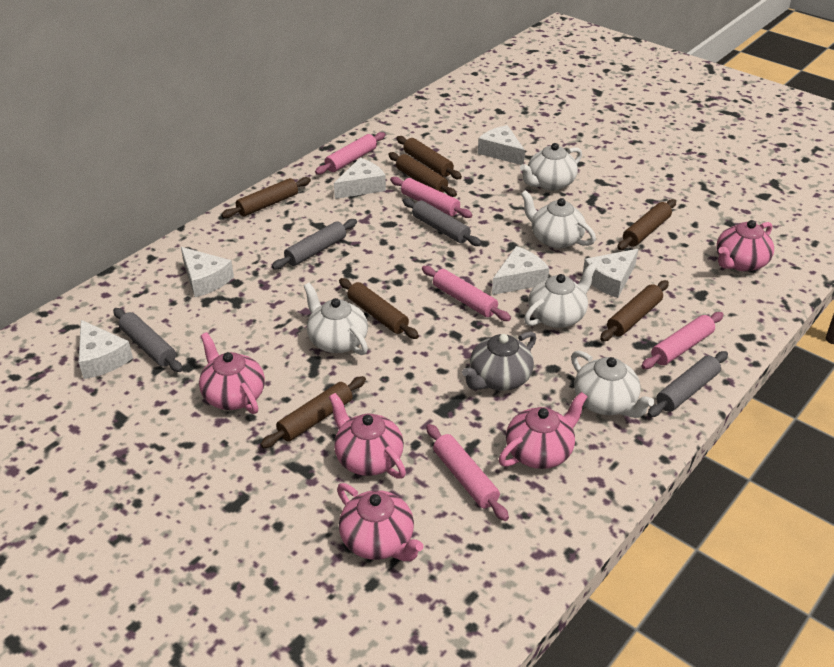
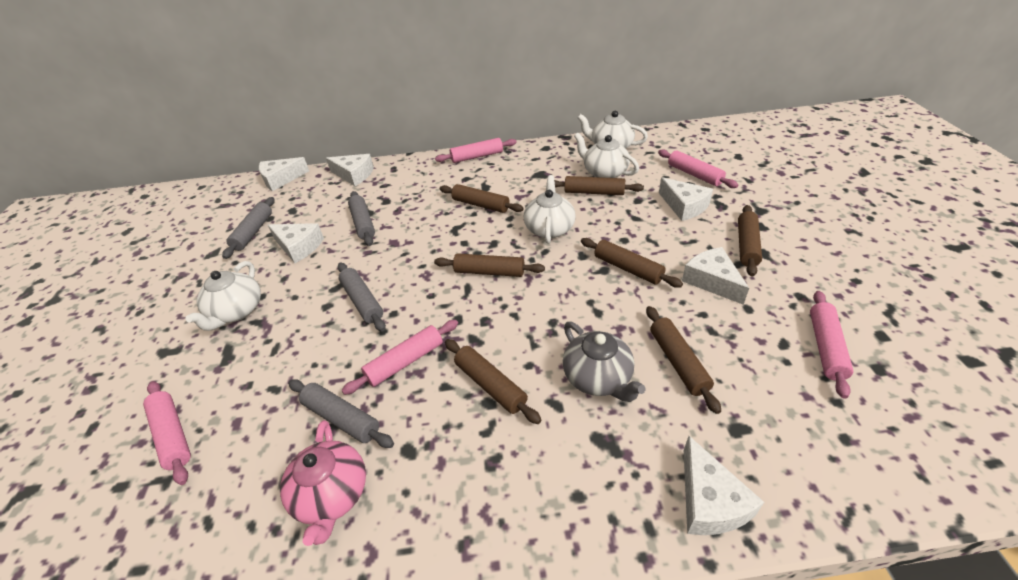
pink teapot: 5 -> 1
white teapot: 5 -> 4

